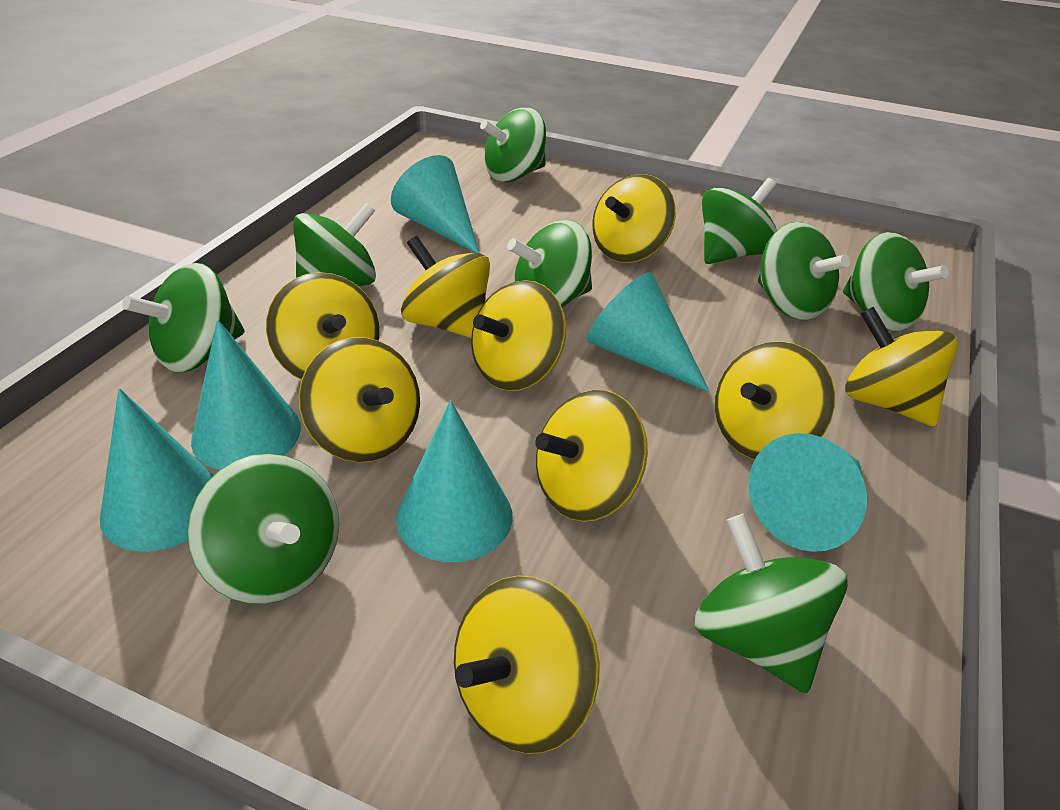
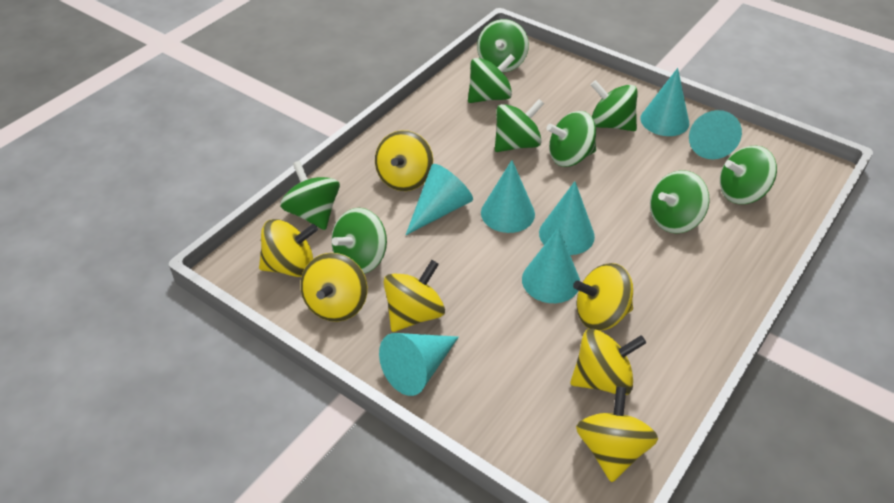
turquoise cone: 6 -> 7
yellow spinning top: 9 -> 7

